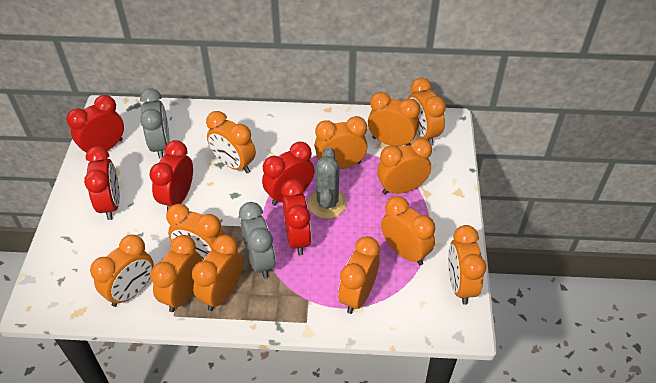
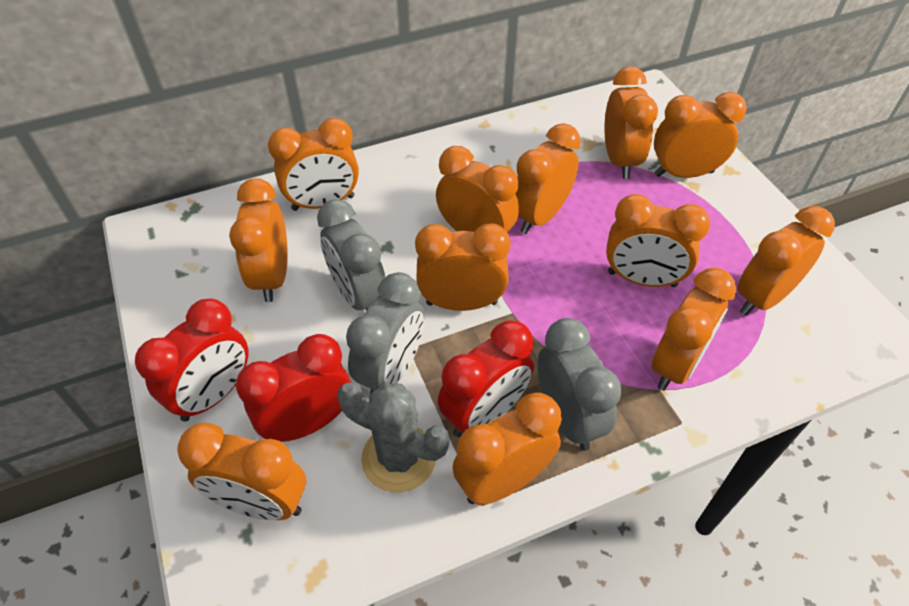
grey clock: 2 -> 3
red clock: 5 -> 3

